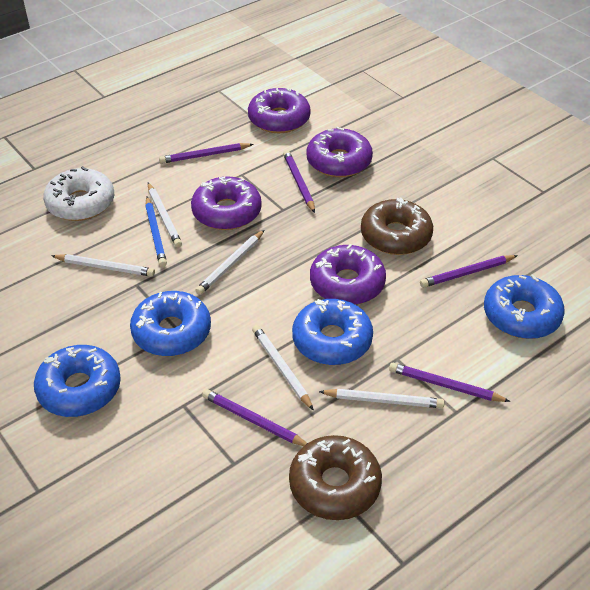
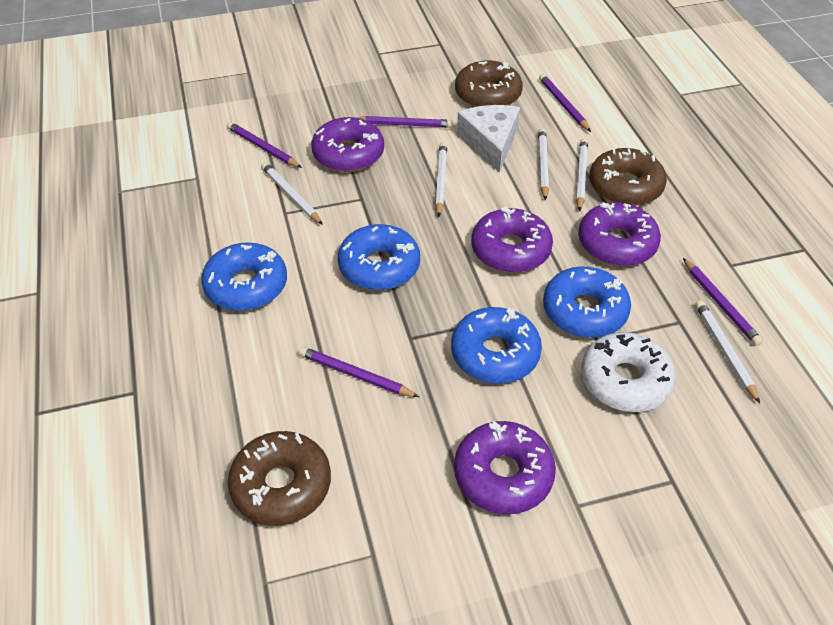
blue pencil: 1 -> 0
brown donut: 2 -> 3
white cheese: 0 -> 1

